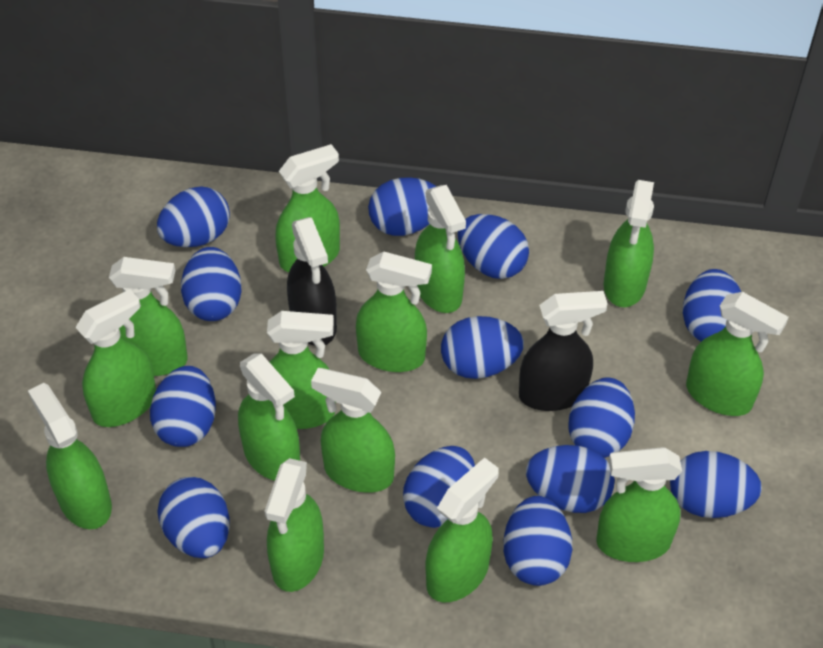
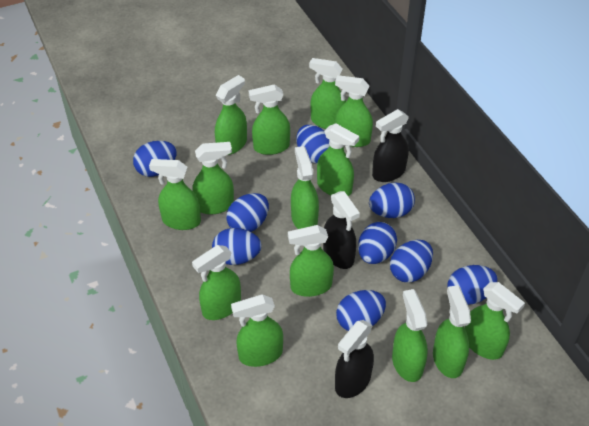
black spray bottle: 2 -> 3
blue egg: 13 -> 9

